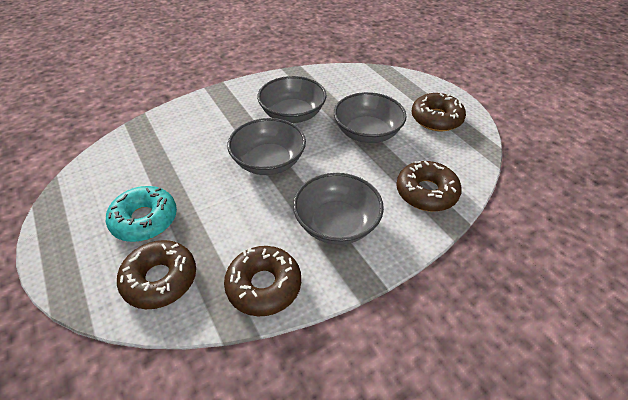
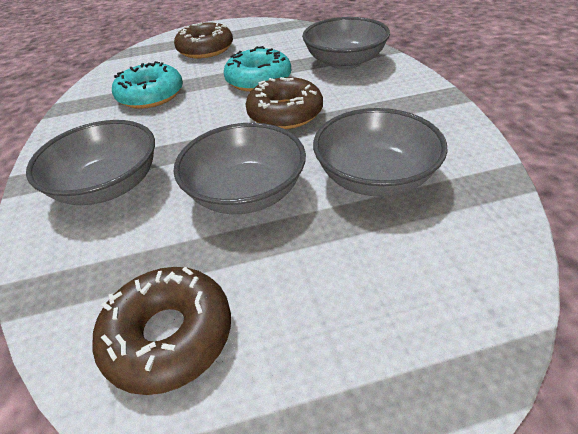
brown donut: 4 -> 3
turquoise donut: 1 -> 2

